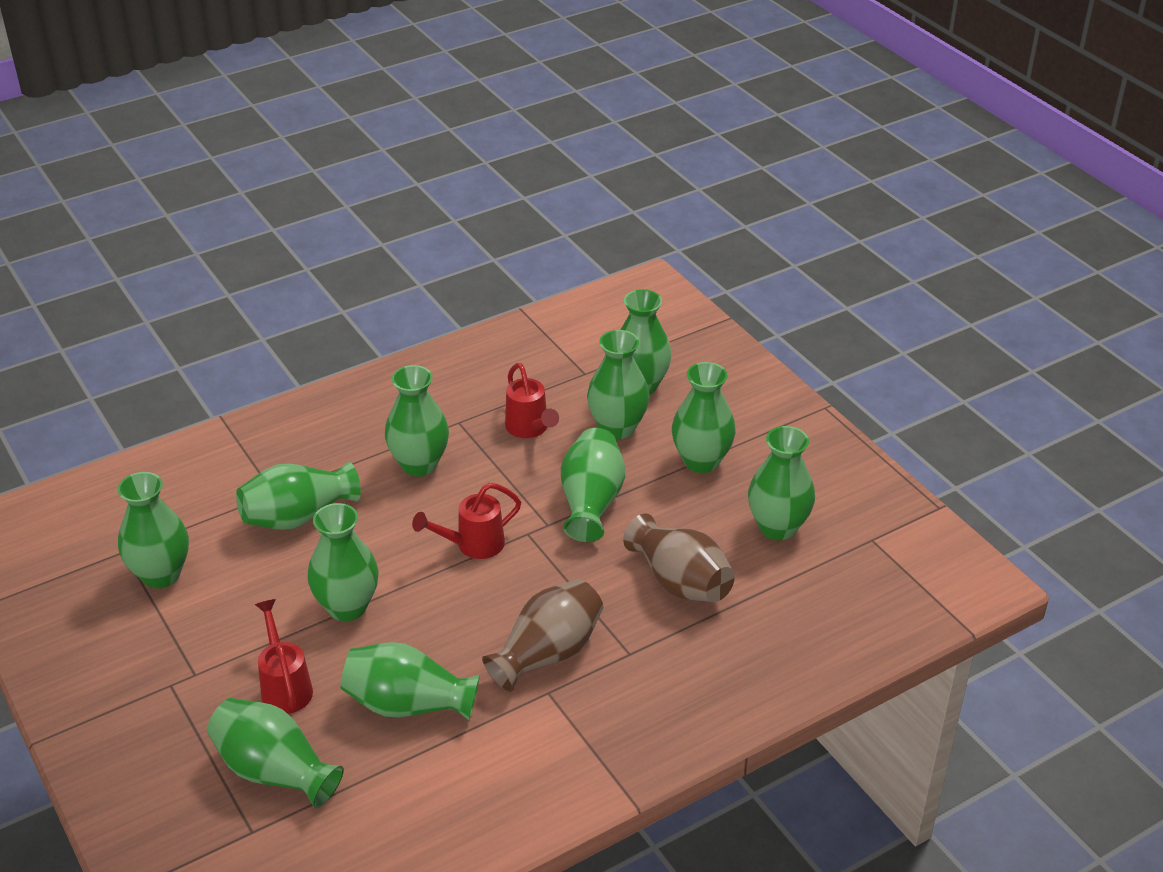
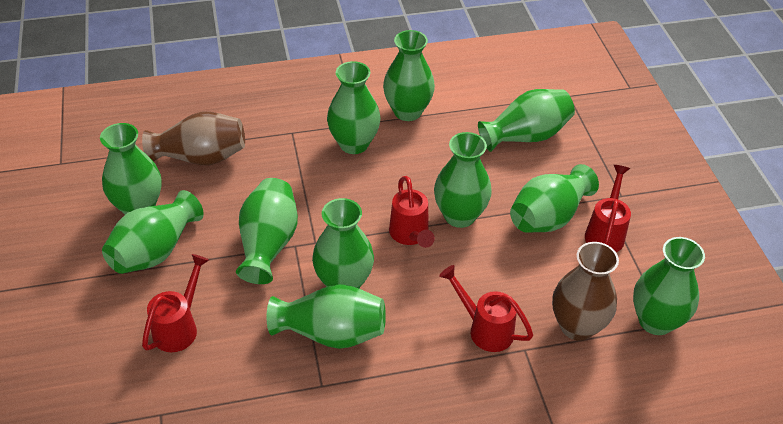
red watering can: 3 -> 4

